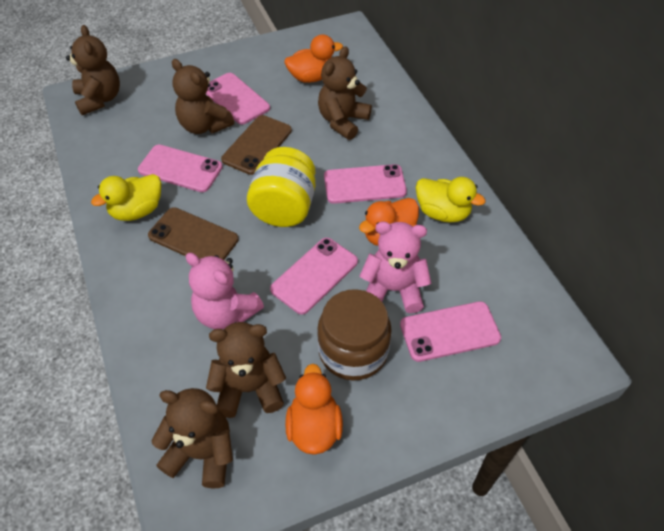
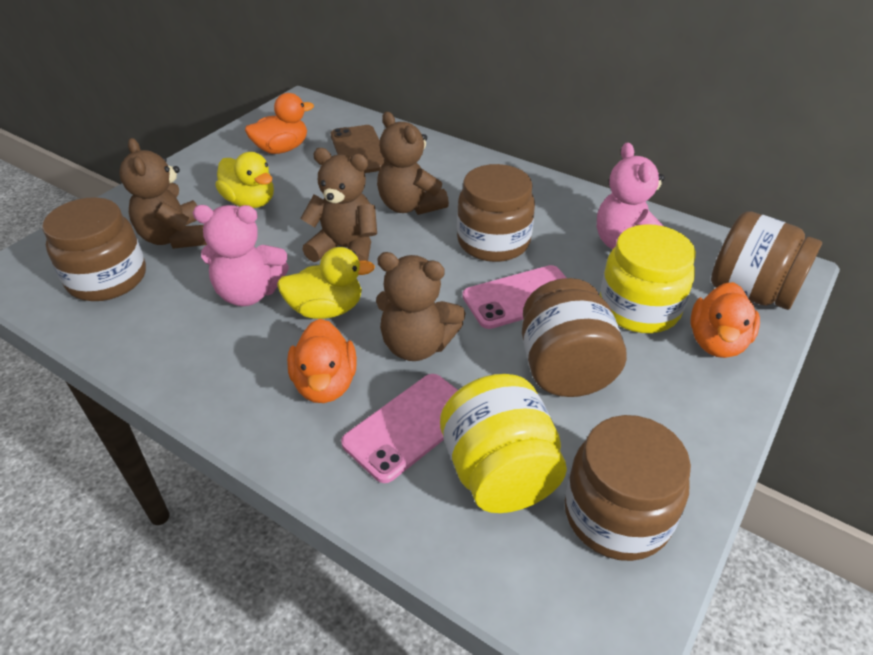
brown jar: 1 -> 5
brown phone: 2 -> 1
brown teddy bear: 5 -> 4
pink phone: 5 -> 2
yellow jar: 1 -> 2

